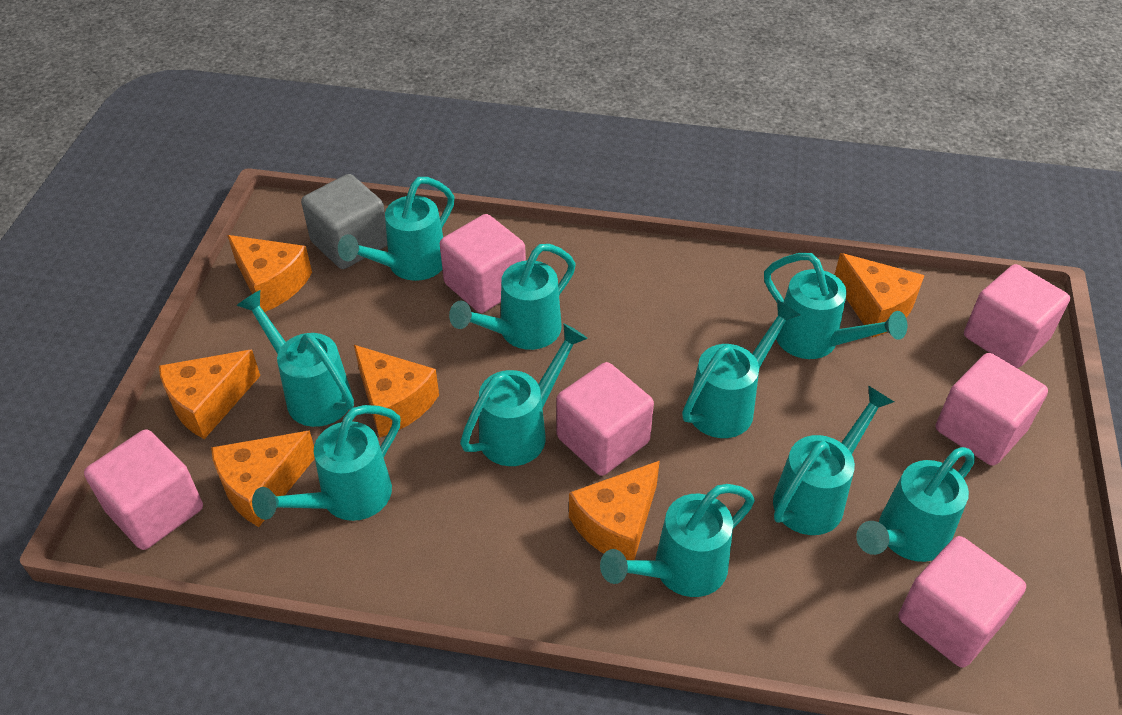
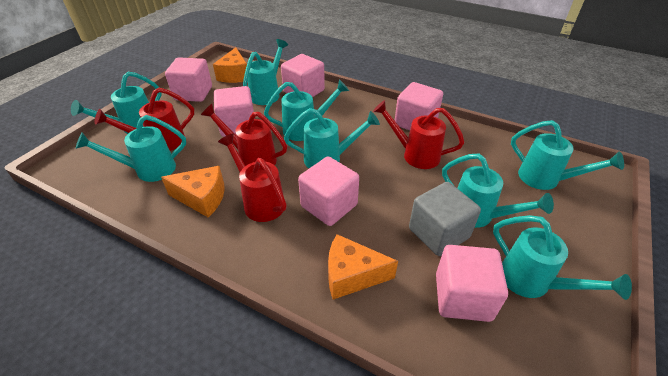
orange cheese: 6 -> 3
red watering can: 0 -> 4
turquoise watering can: 10 -> 8

